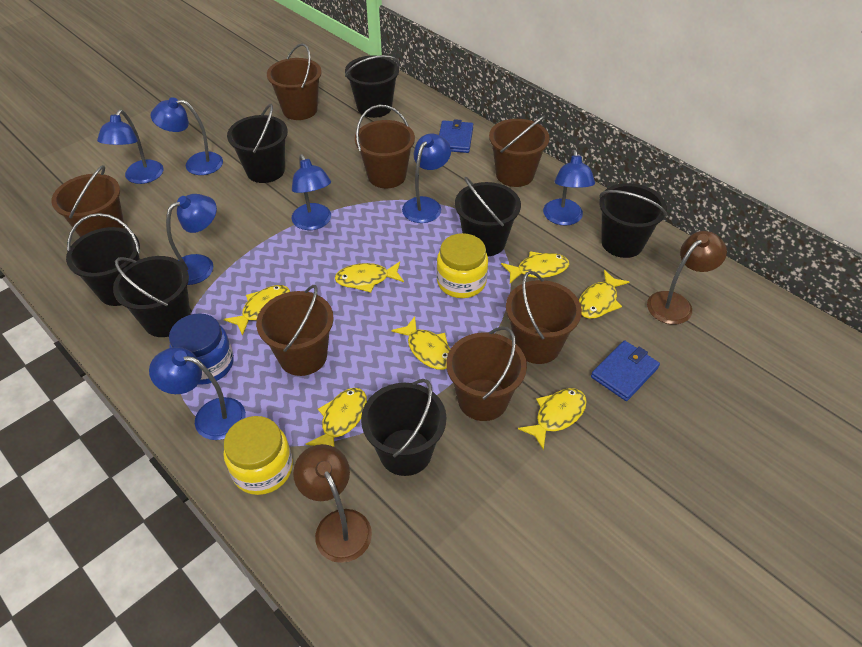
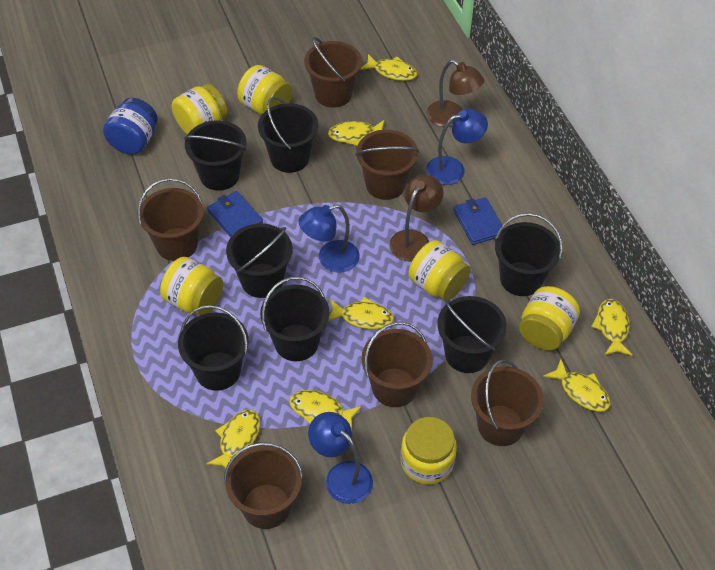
blue lamp: 7 -> 3
brown bucket: 7 -> 6
yellow jar: 2 -> 6

